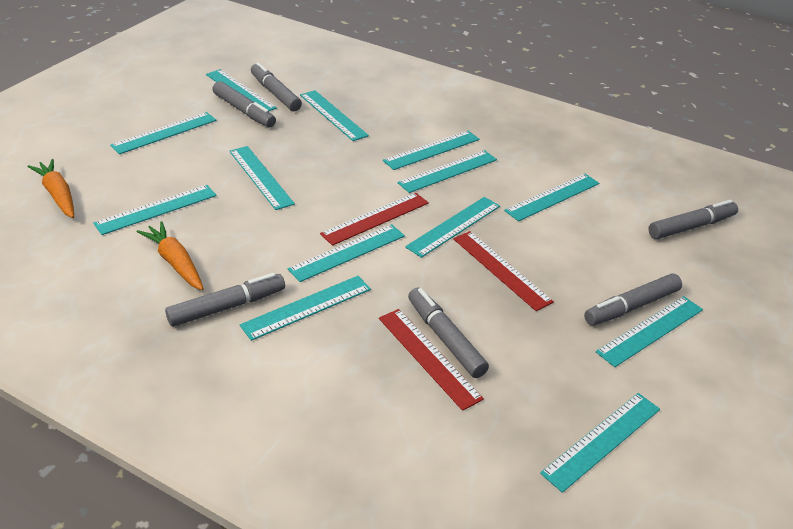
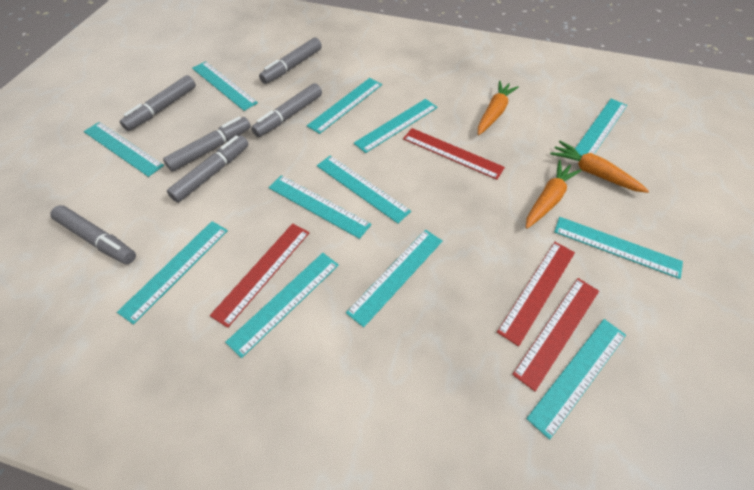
orange carrot: 2 -> 3
red ruler: 3 -> 4
turquoise ruler: 13 -> 12

